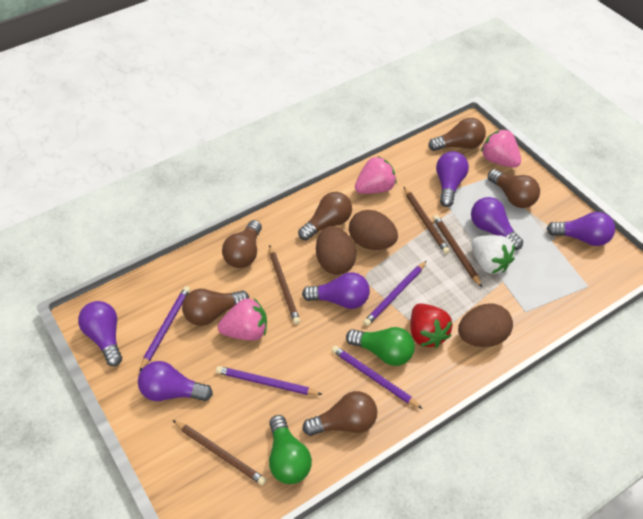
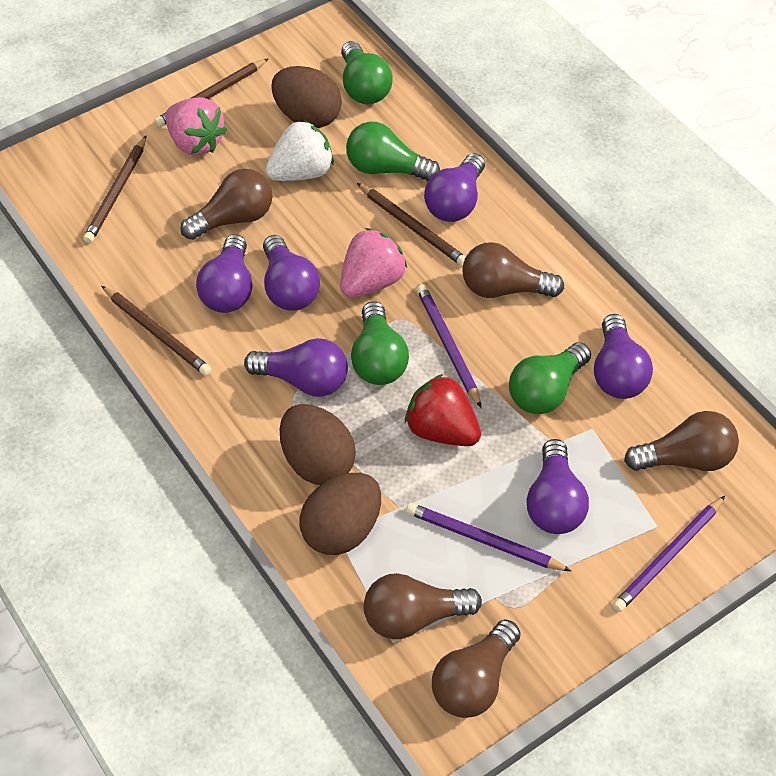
brown light bulb: 6 -> 5
green light bulb: 2 -> 4
pink strawberry: 3 -> 2
purple pencil: 4 -> 3

